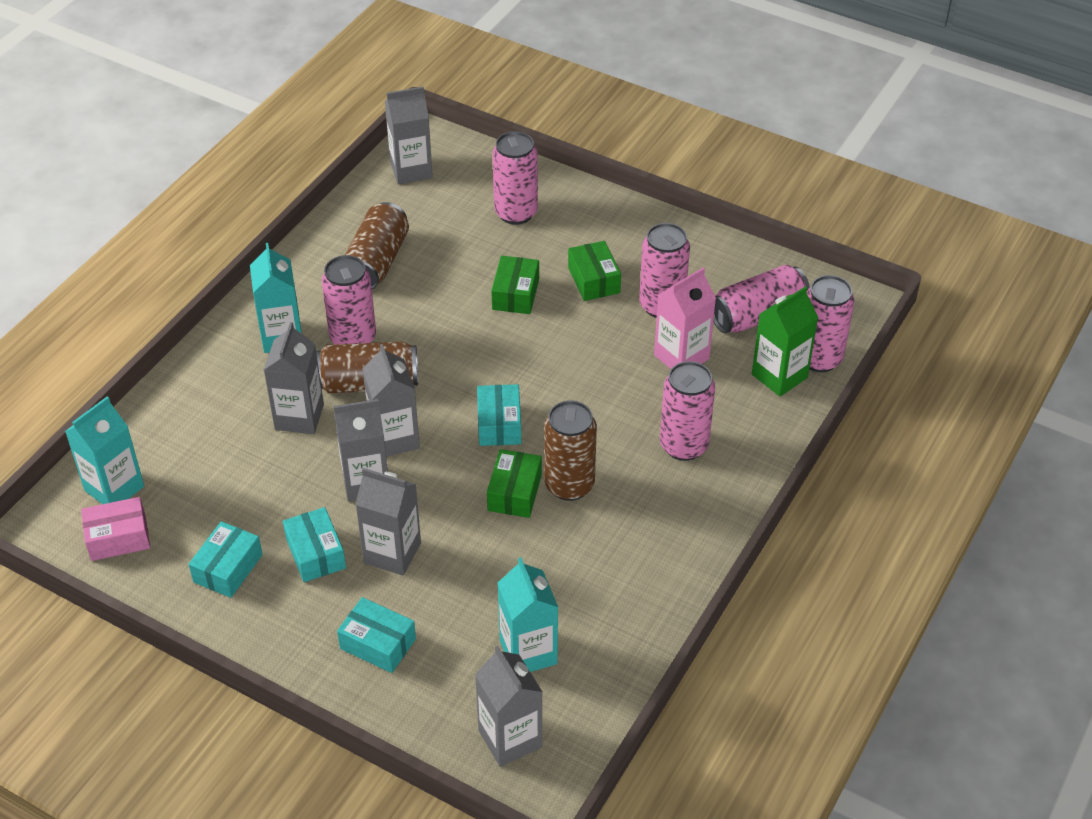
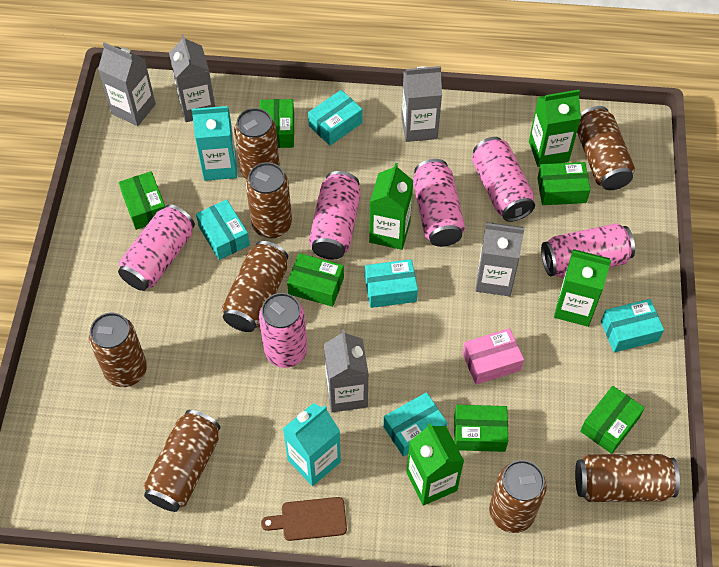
brown can: 3 -> 8
brown cutting board: 0 -> 1
green box: 3 -> 6
green carton: 1 -> 4
grey carton: 6 -> 5
pink carton: 1 -> 0
turquoise box: 4 -> 5
turquoise carton: 3 -> 2

